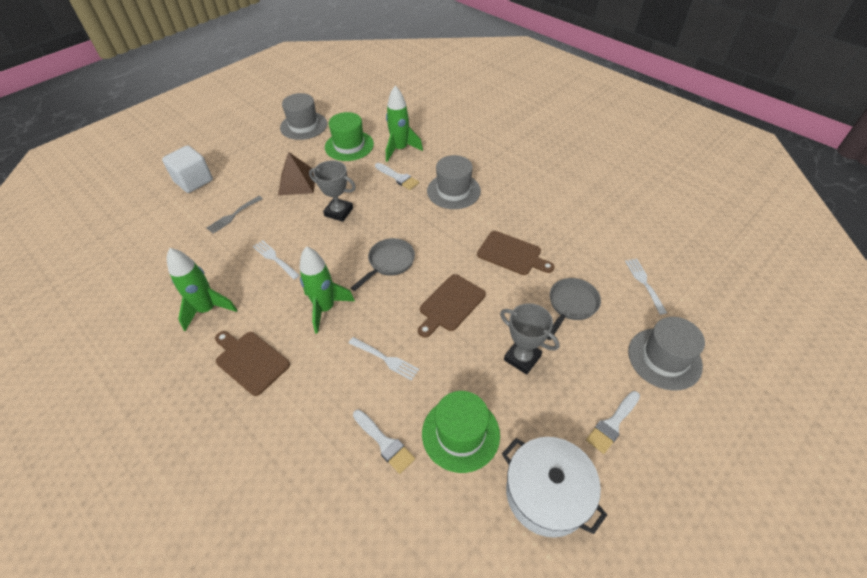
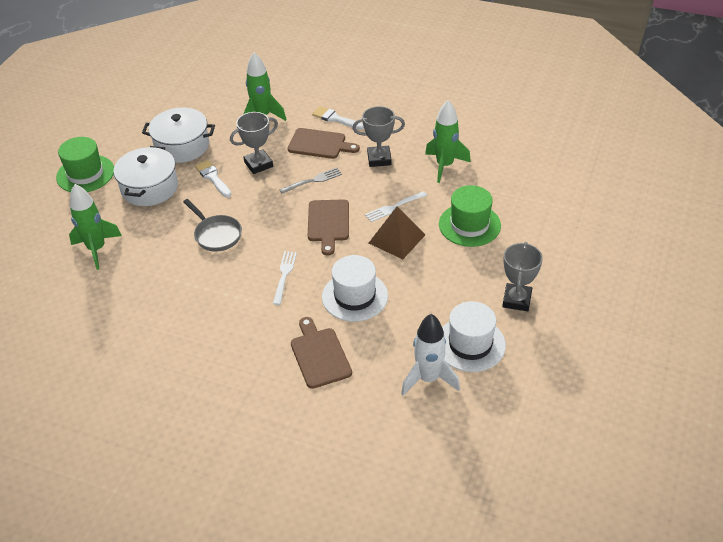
grey hat: 3 -> 0
grey pan: 2 -> 1
grey trophy: 2 -> 3
white brush: 3 -> 2
white cube: 1 -> 0
white fork: 3 -> 2
white hat: 0 -> 2
white pot: 1 -> 2
white rocket: 0 -> 1

